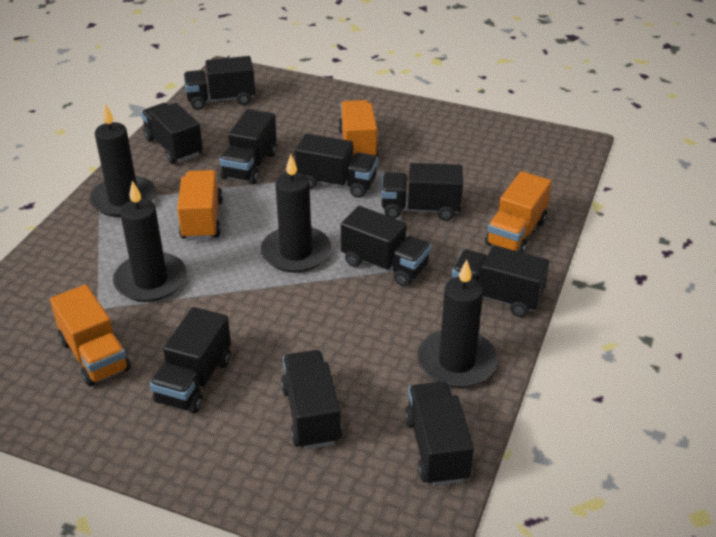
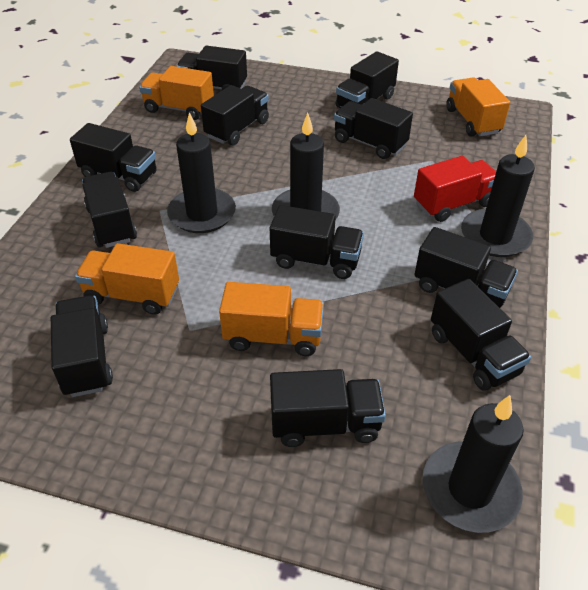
black truck: 10 -> 11
red truck: 0 -> 1

